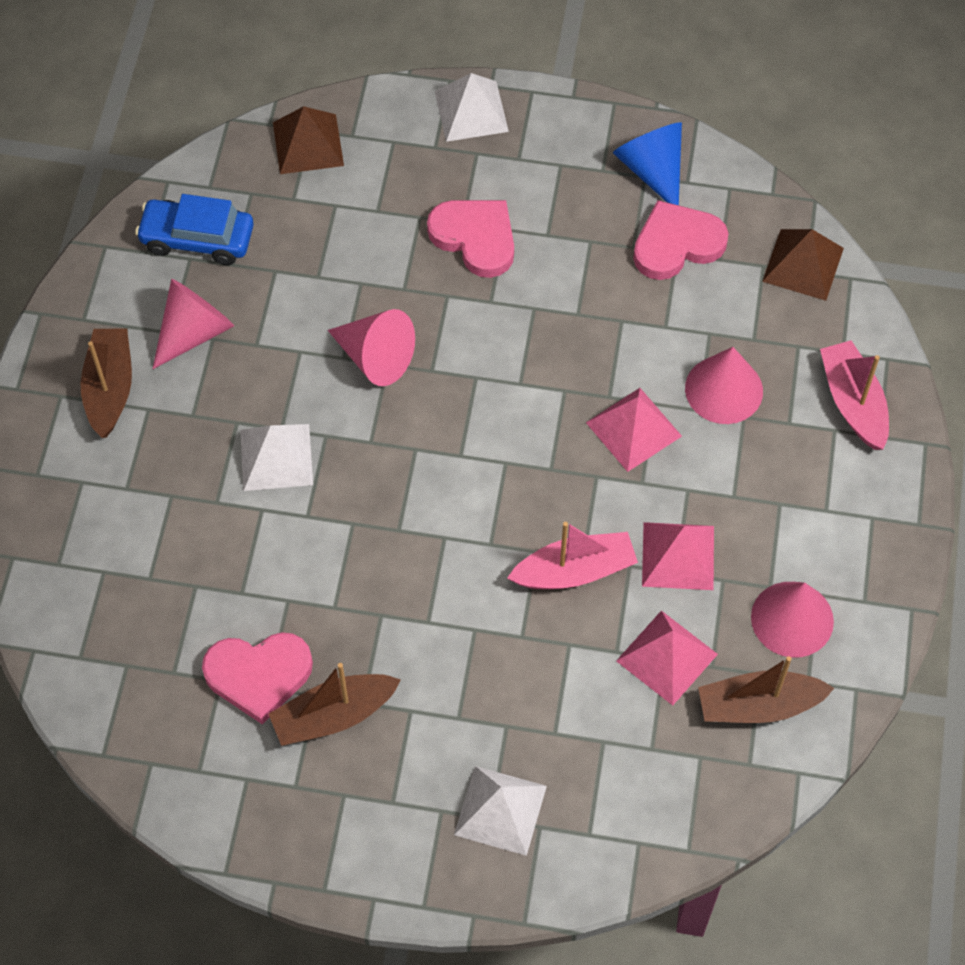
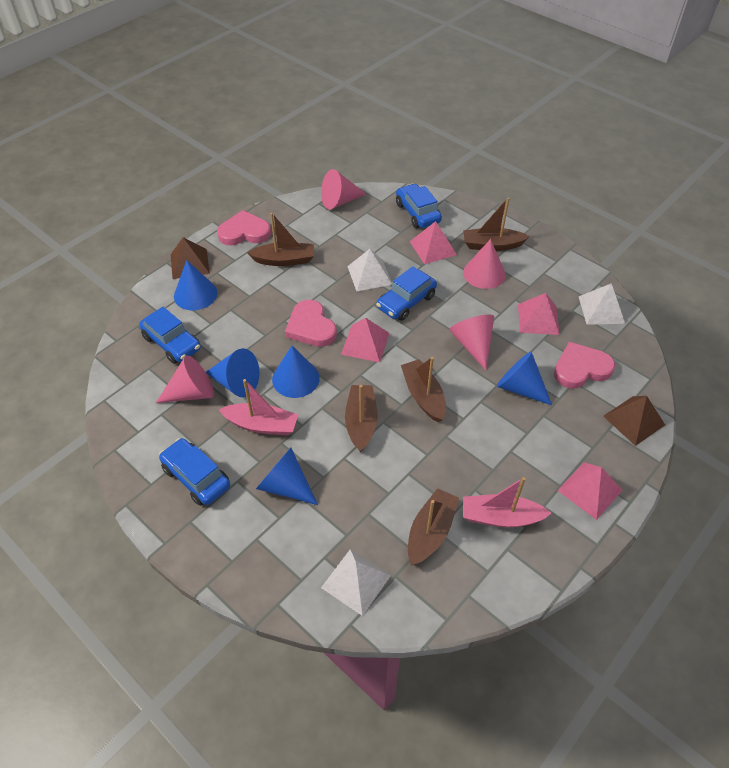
blue car: 1 -> 4
blue cone: 1 -> 5
brown boat: 3 -> 5
pink pyramid: 3 -> 4

